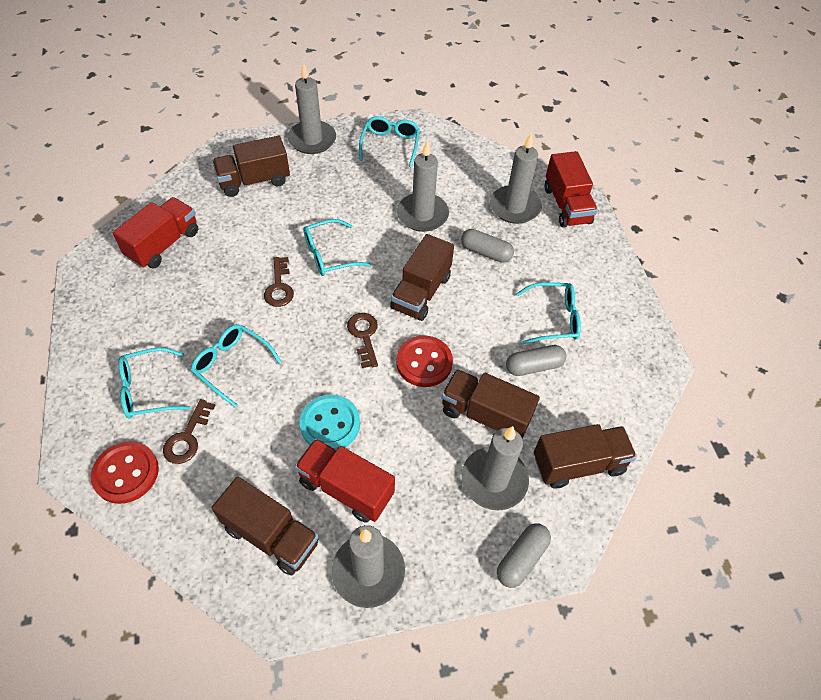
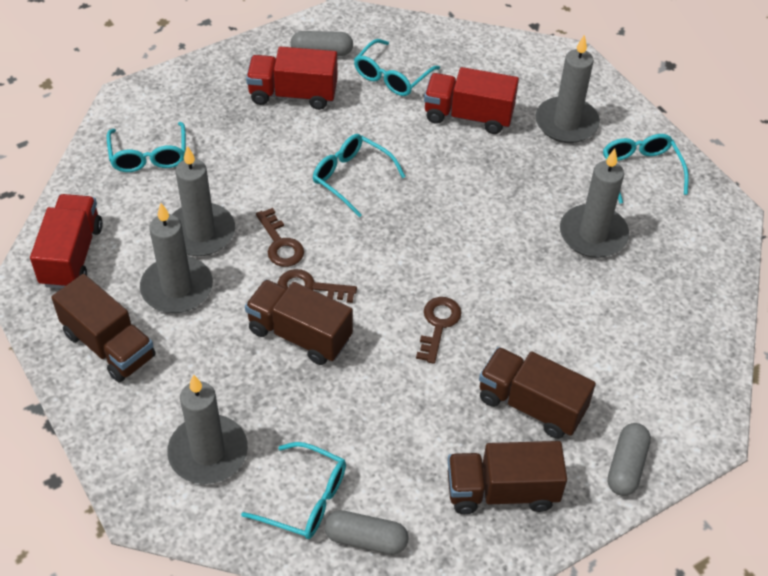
brown truck: 5 -> 4
red button: 2 -> 0
turquoise button: 1 -> 0

